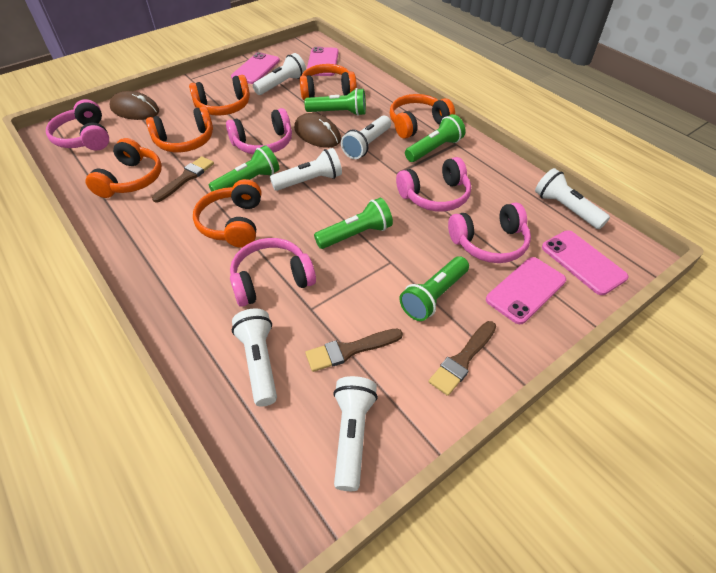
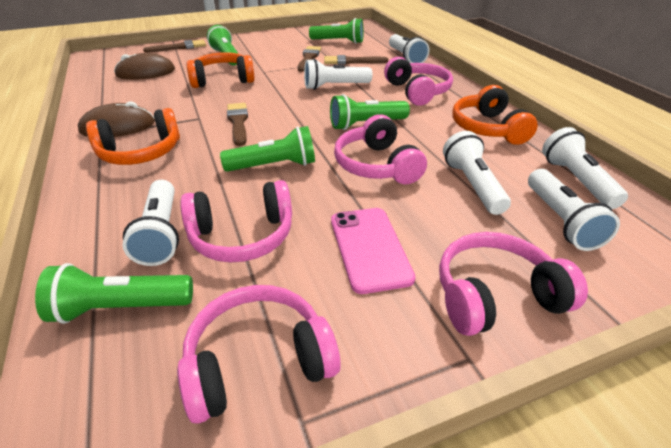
brown brush: 3 -> 4
orange headphones: 6 -> 3
pink phone: 4 -> 1

